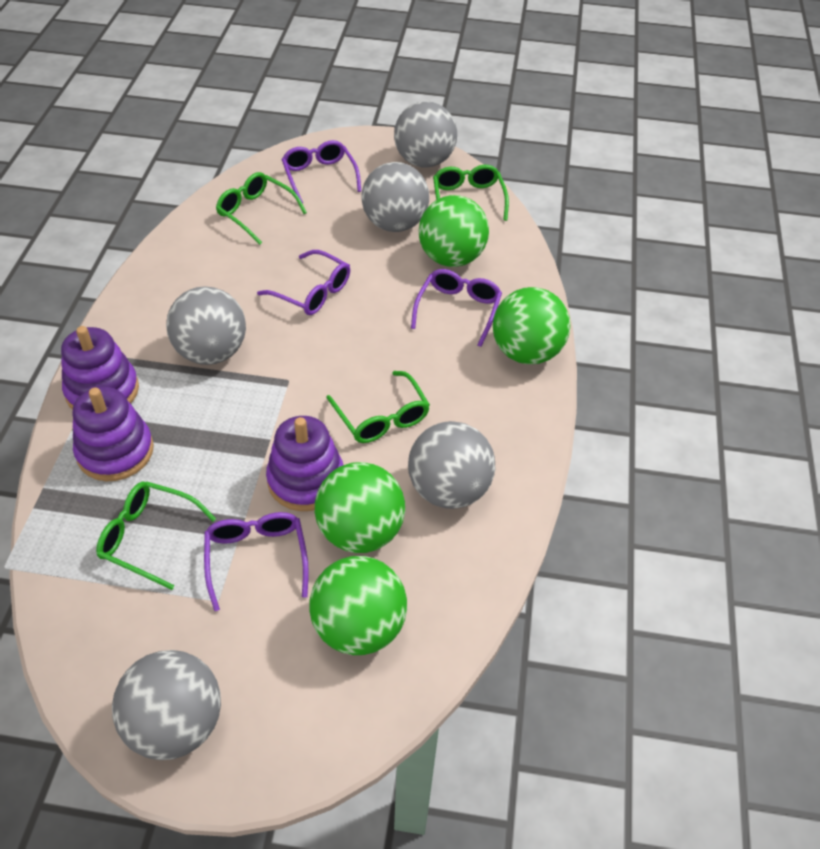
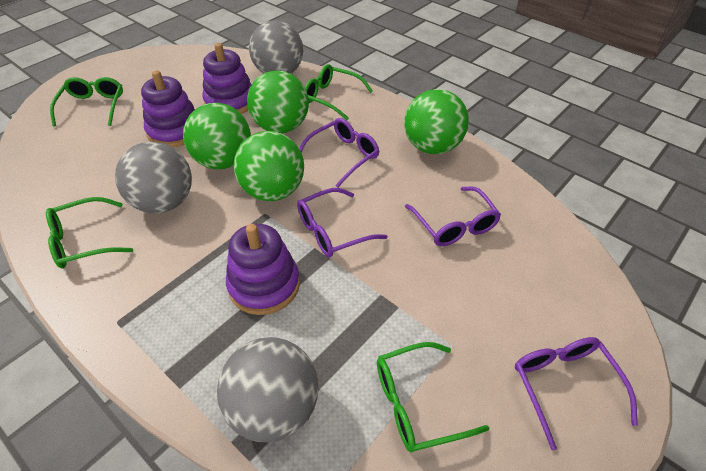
grey ball: 5 -> 3

